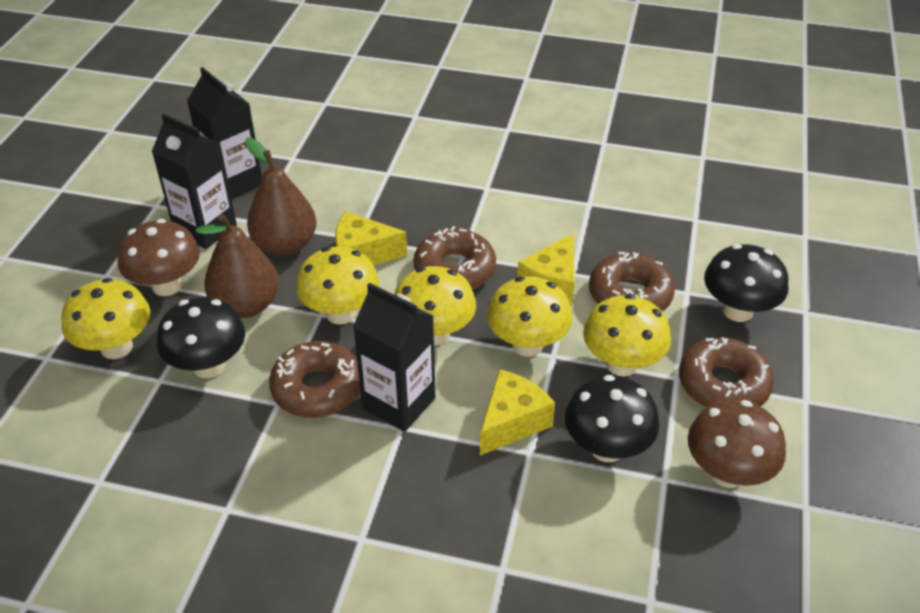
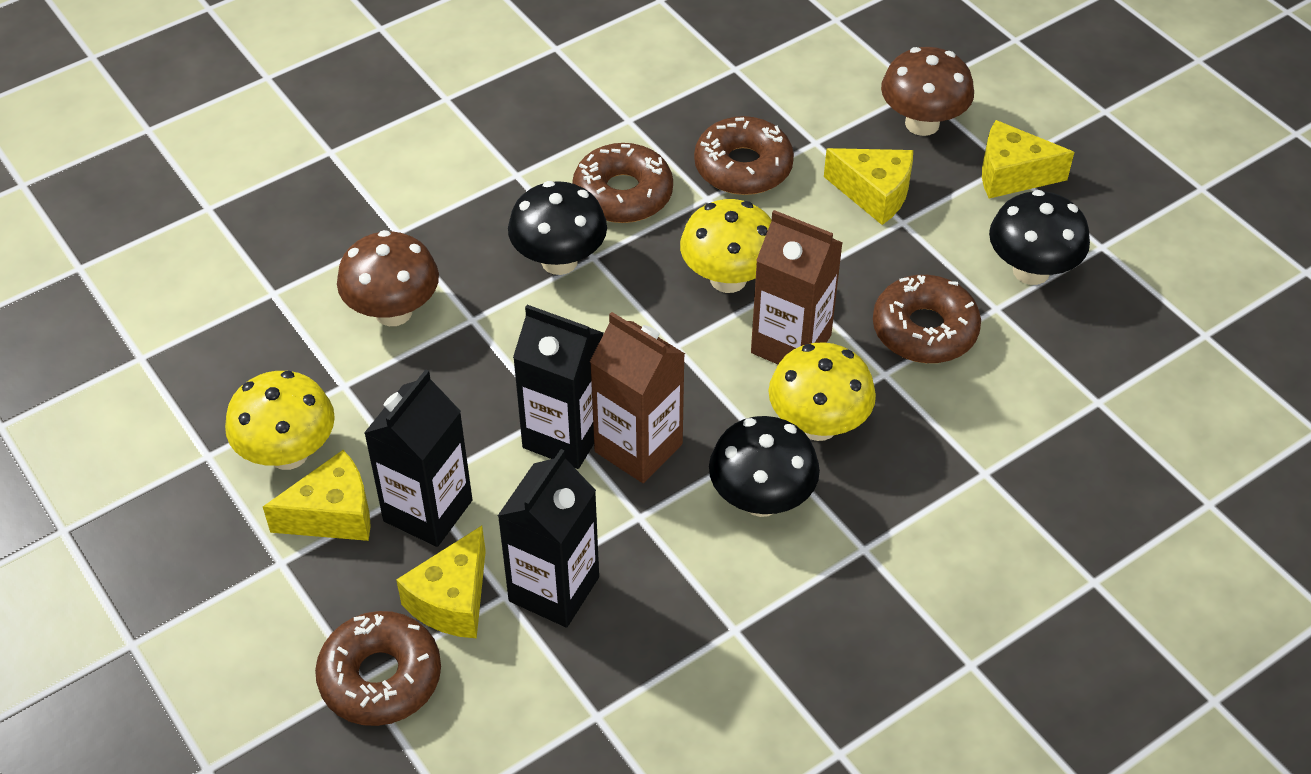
brown carton: 0 -> 2
brown pear: 2 -> 0
yellow cheese: 3 -> 4
yellow mushroom: 5 -> 3

